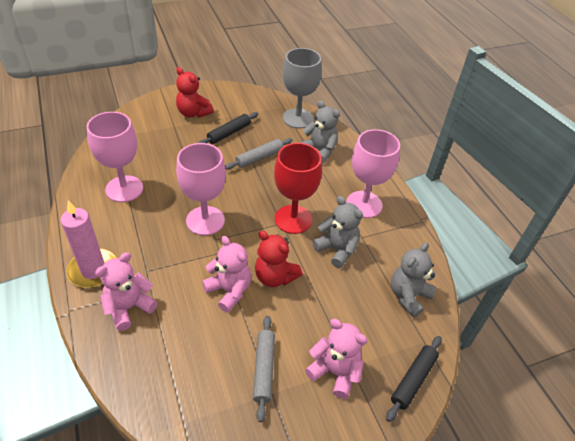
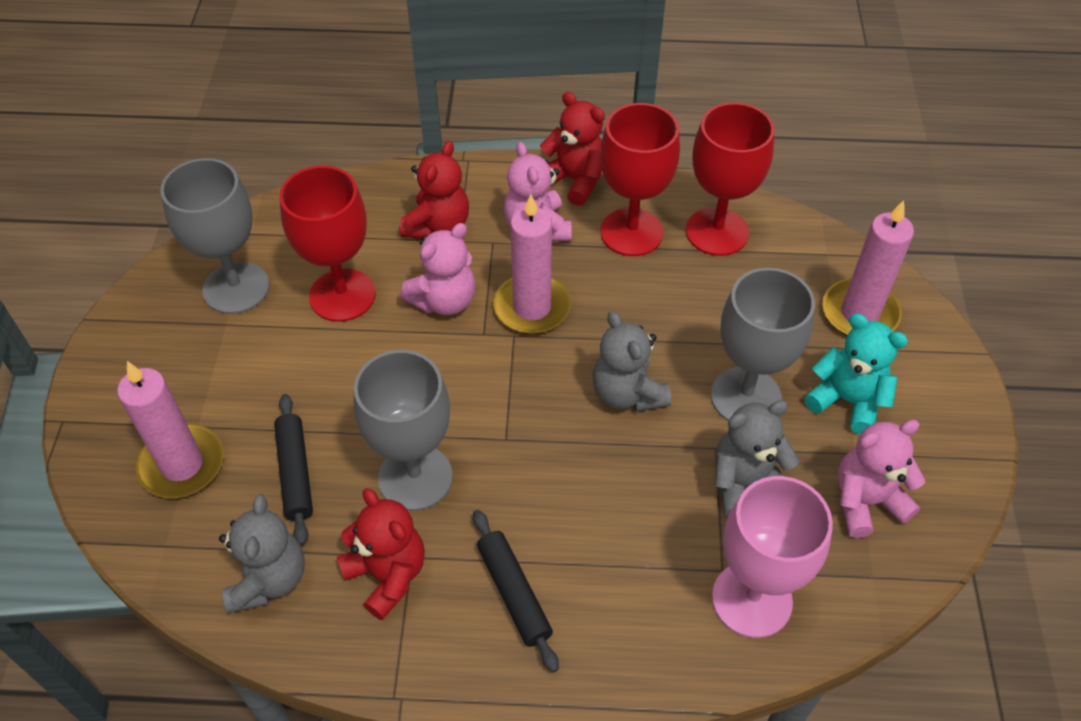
grey goblet: 1 -> 3
grey rolling pin: 2 -> 0
pink candle: 1 -> 3
pink goblet: 3 -> 1
red goblet: 1 -> 3
red teddy bear: 2 -> 3
turquoise teddy bear: 0 -> 1

